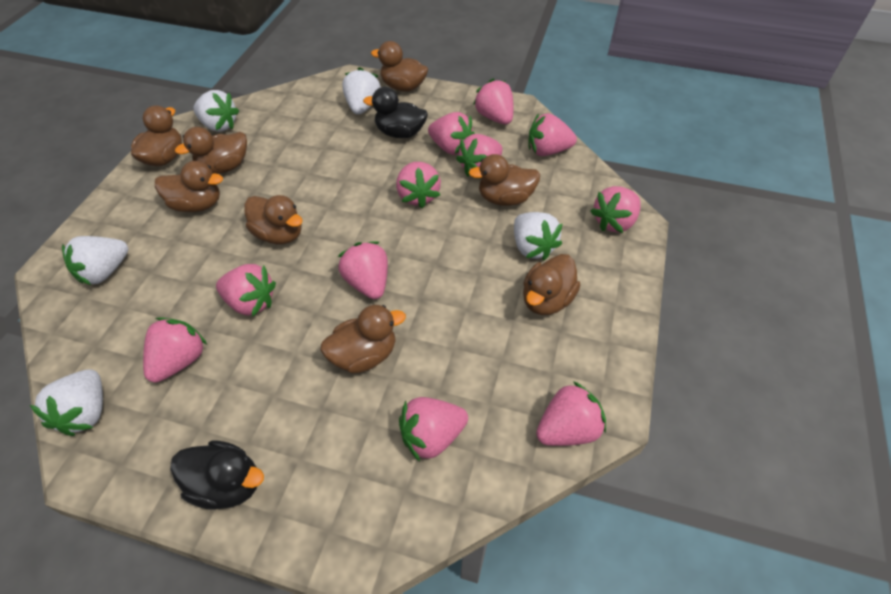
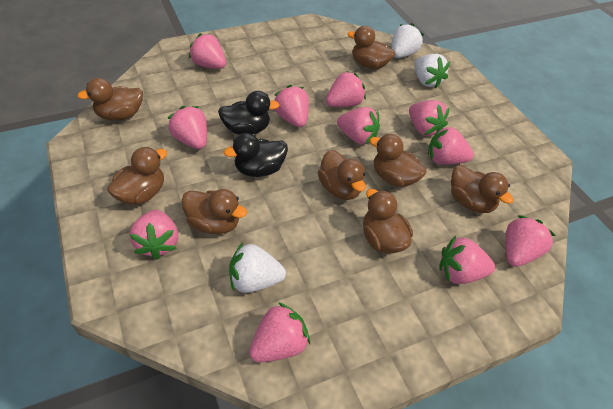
white strawberry: 5 -> 3

